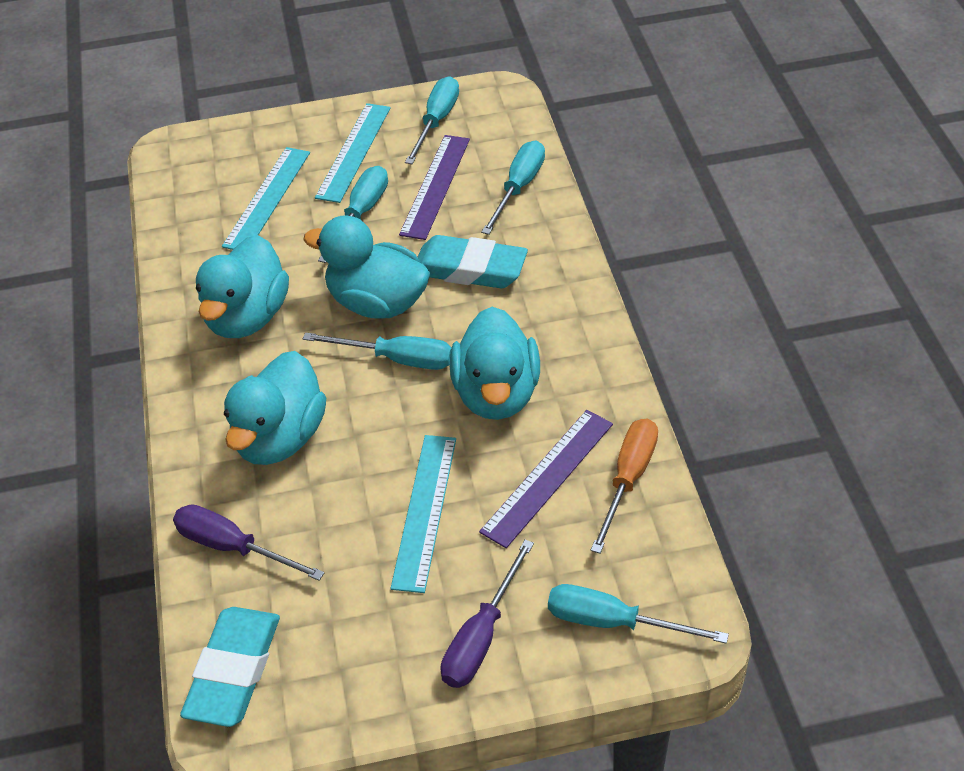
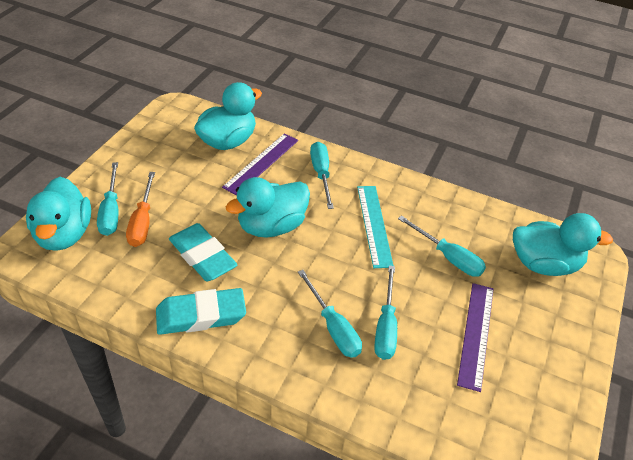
purple screwdriver: 2 -> 0
turquoise ruler: 3 -> 1

